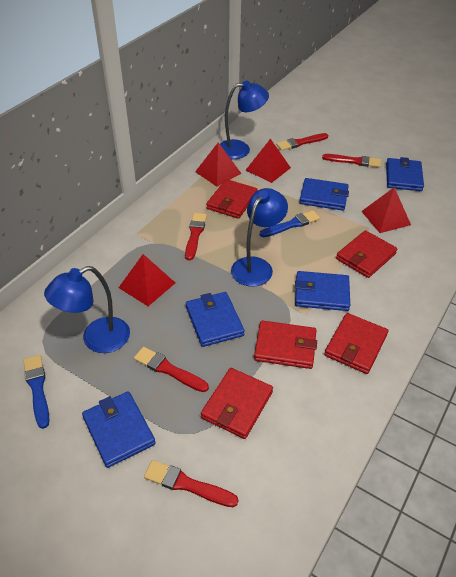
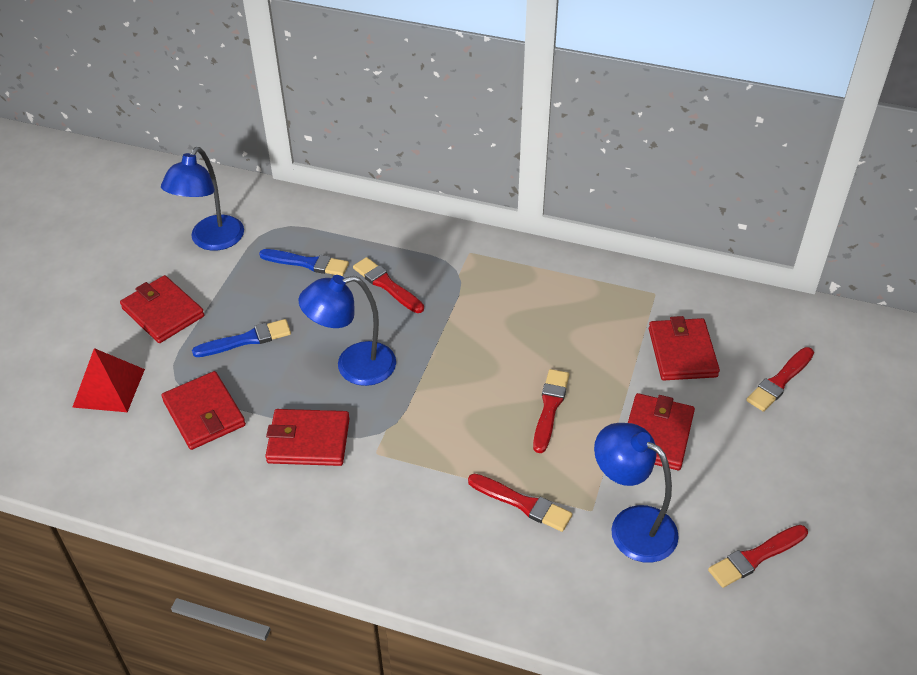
blue wallet: 5 -> 0
red pyramid: 4 -> 1

